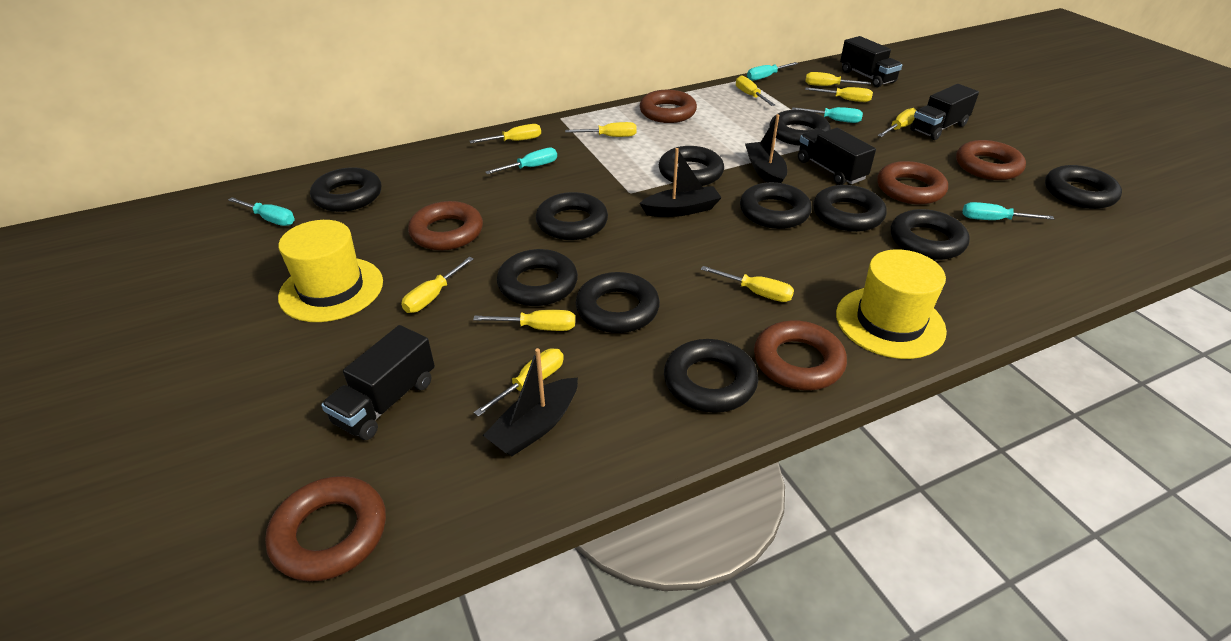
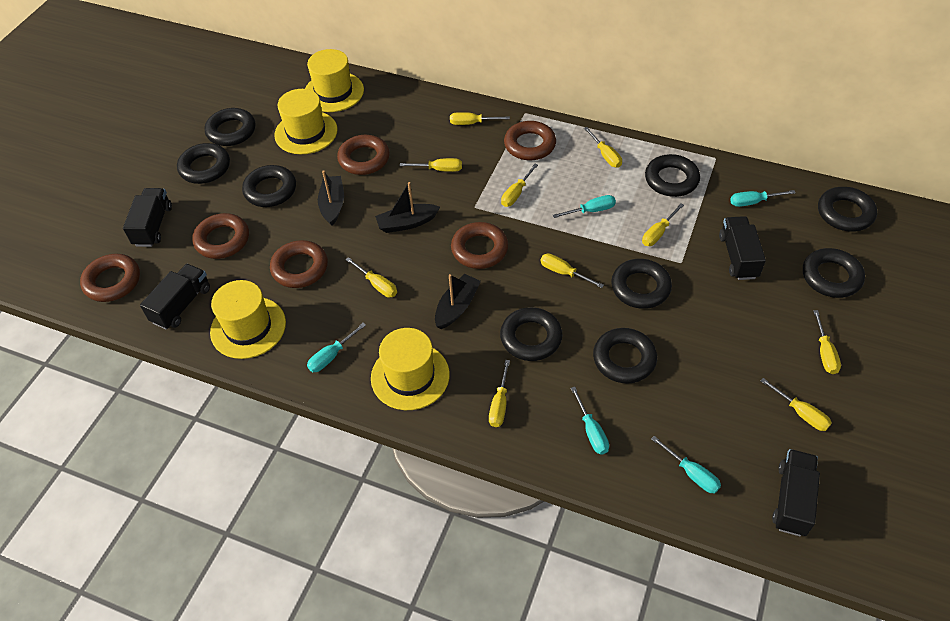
black ring: 11 -> 9
yellow hat: 2 -> 4

